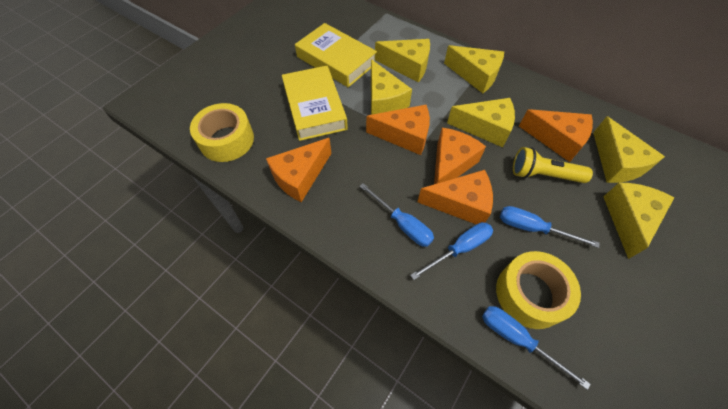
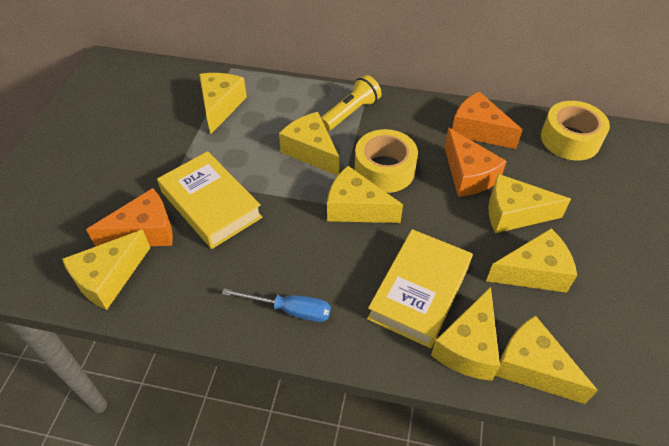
blue screwdriver: 4 -> 1
orange cheese: 5 -> 3
yellow cheese: 6 -> 8

